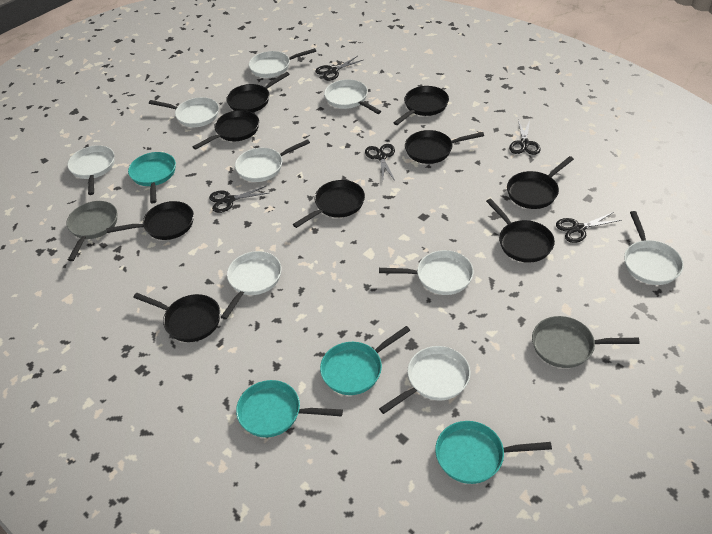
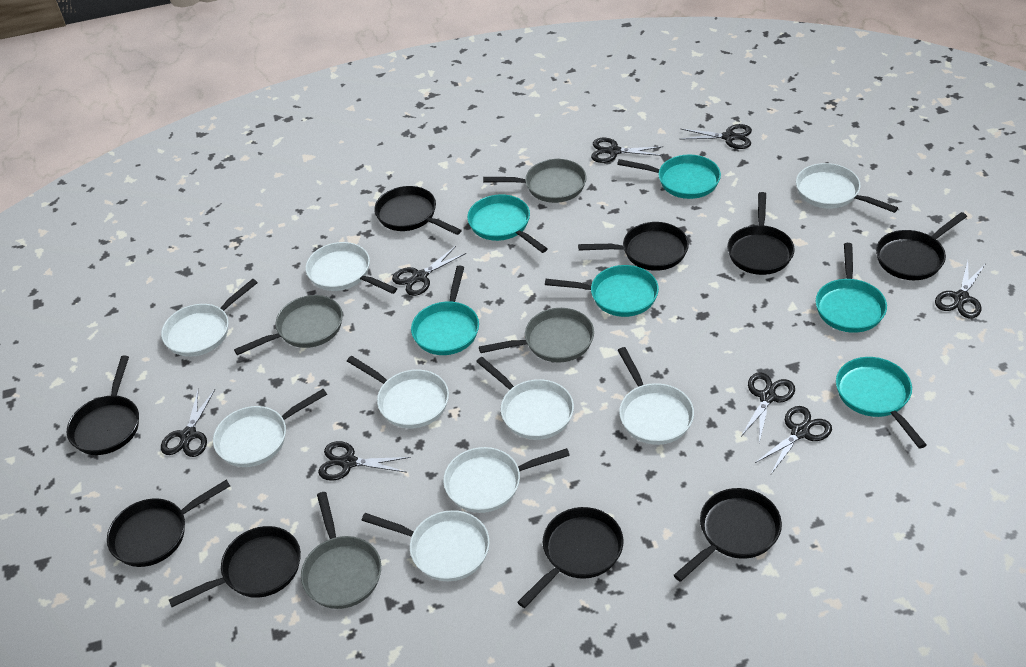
black scissors: 5 -> 8
grey pan: 2 -> 4
turquoise pan: 4 -> 6

